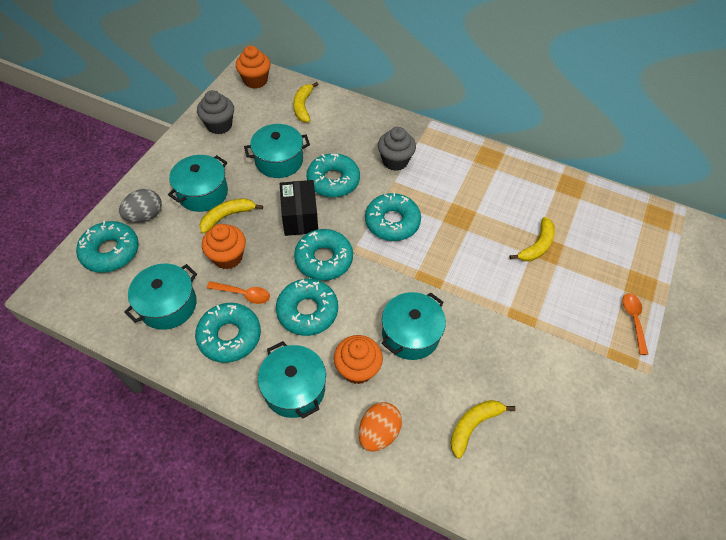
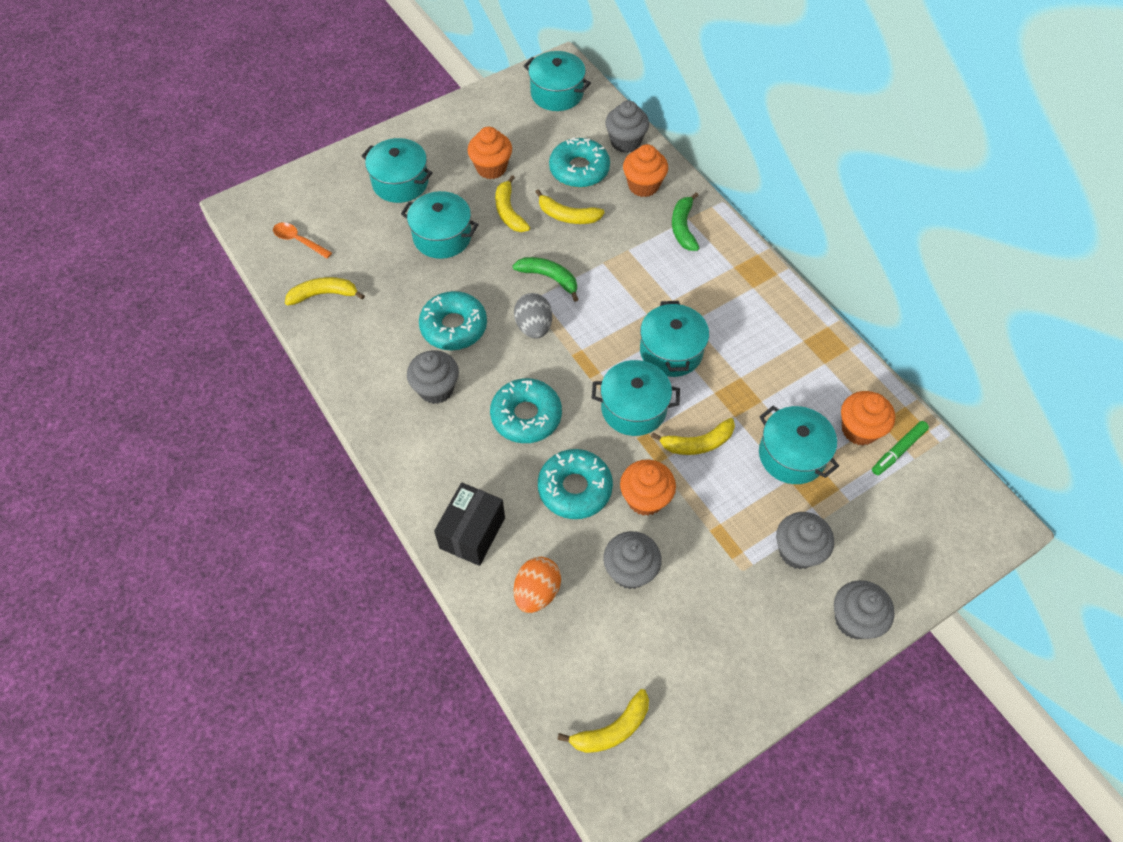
green banana: 0 -> 2
green marker: 0 -> 1
grey cupcake: 2 -> 5
orange cupcake: 3 -> 4
orange spoon: 2 -> 1
turquoise donut: 6 -> 4
turquoise pot: 5 -> 6
yellow banana: 4 -> 5

